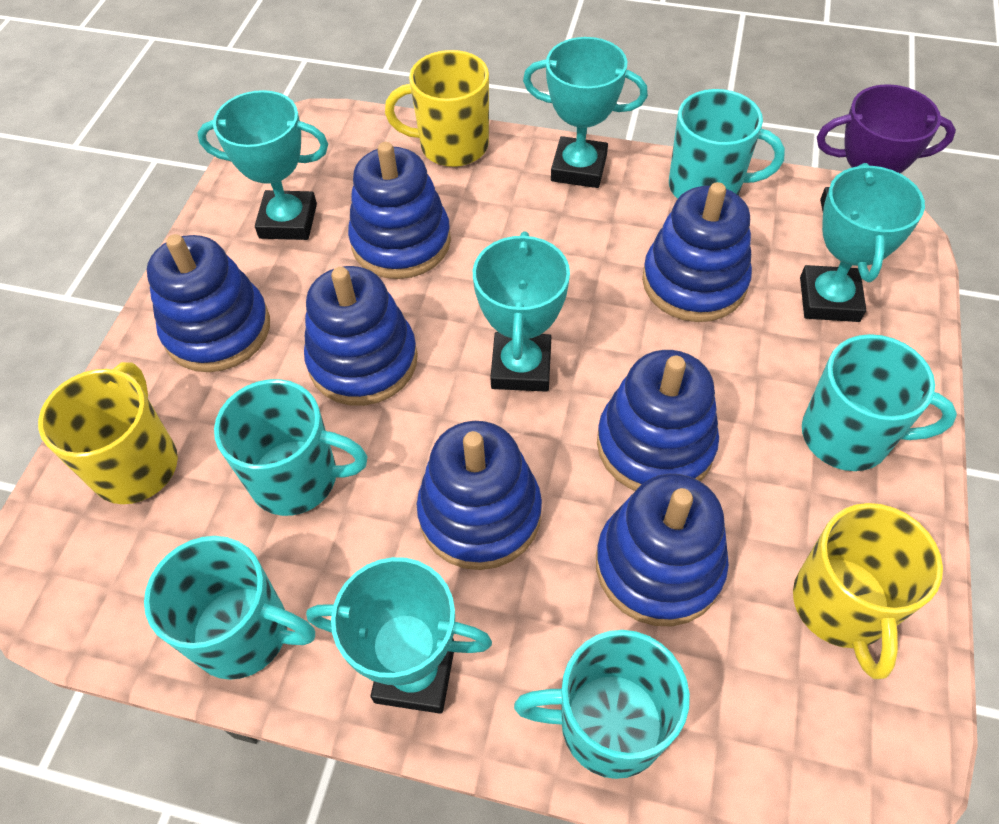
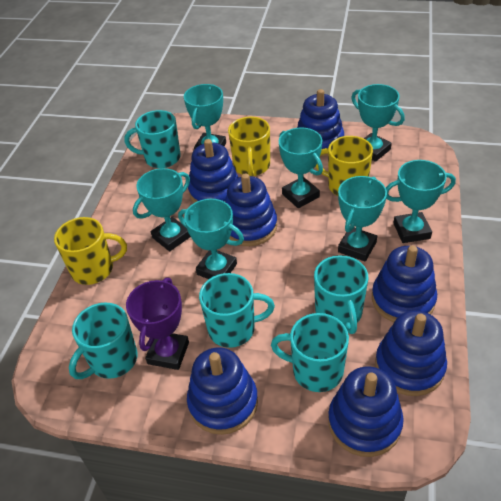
turquoise trophy: 5 -> 7

